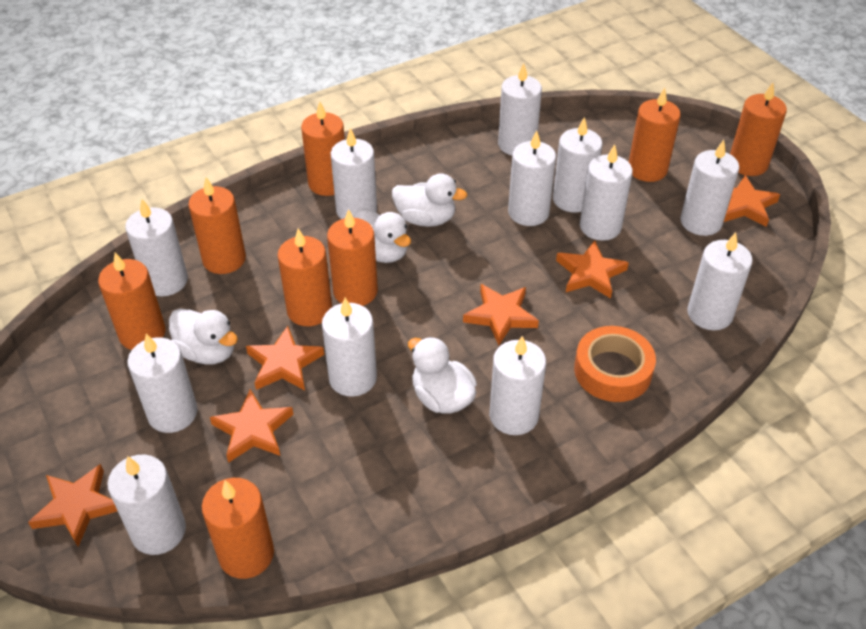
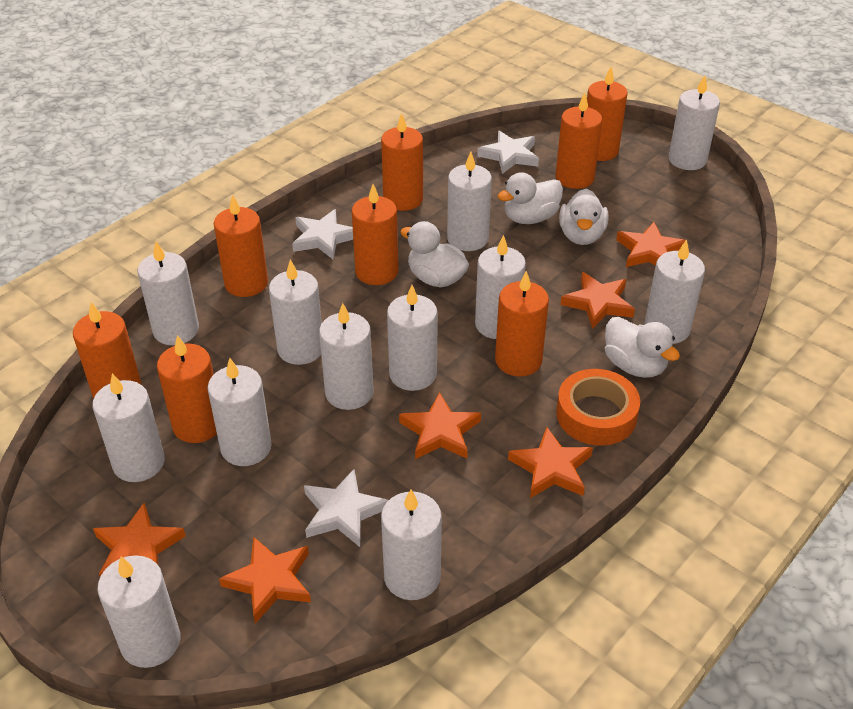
white star: 0 -> 3

